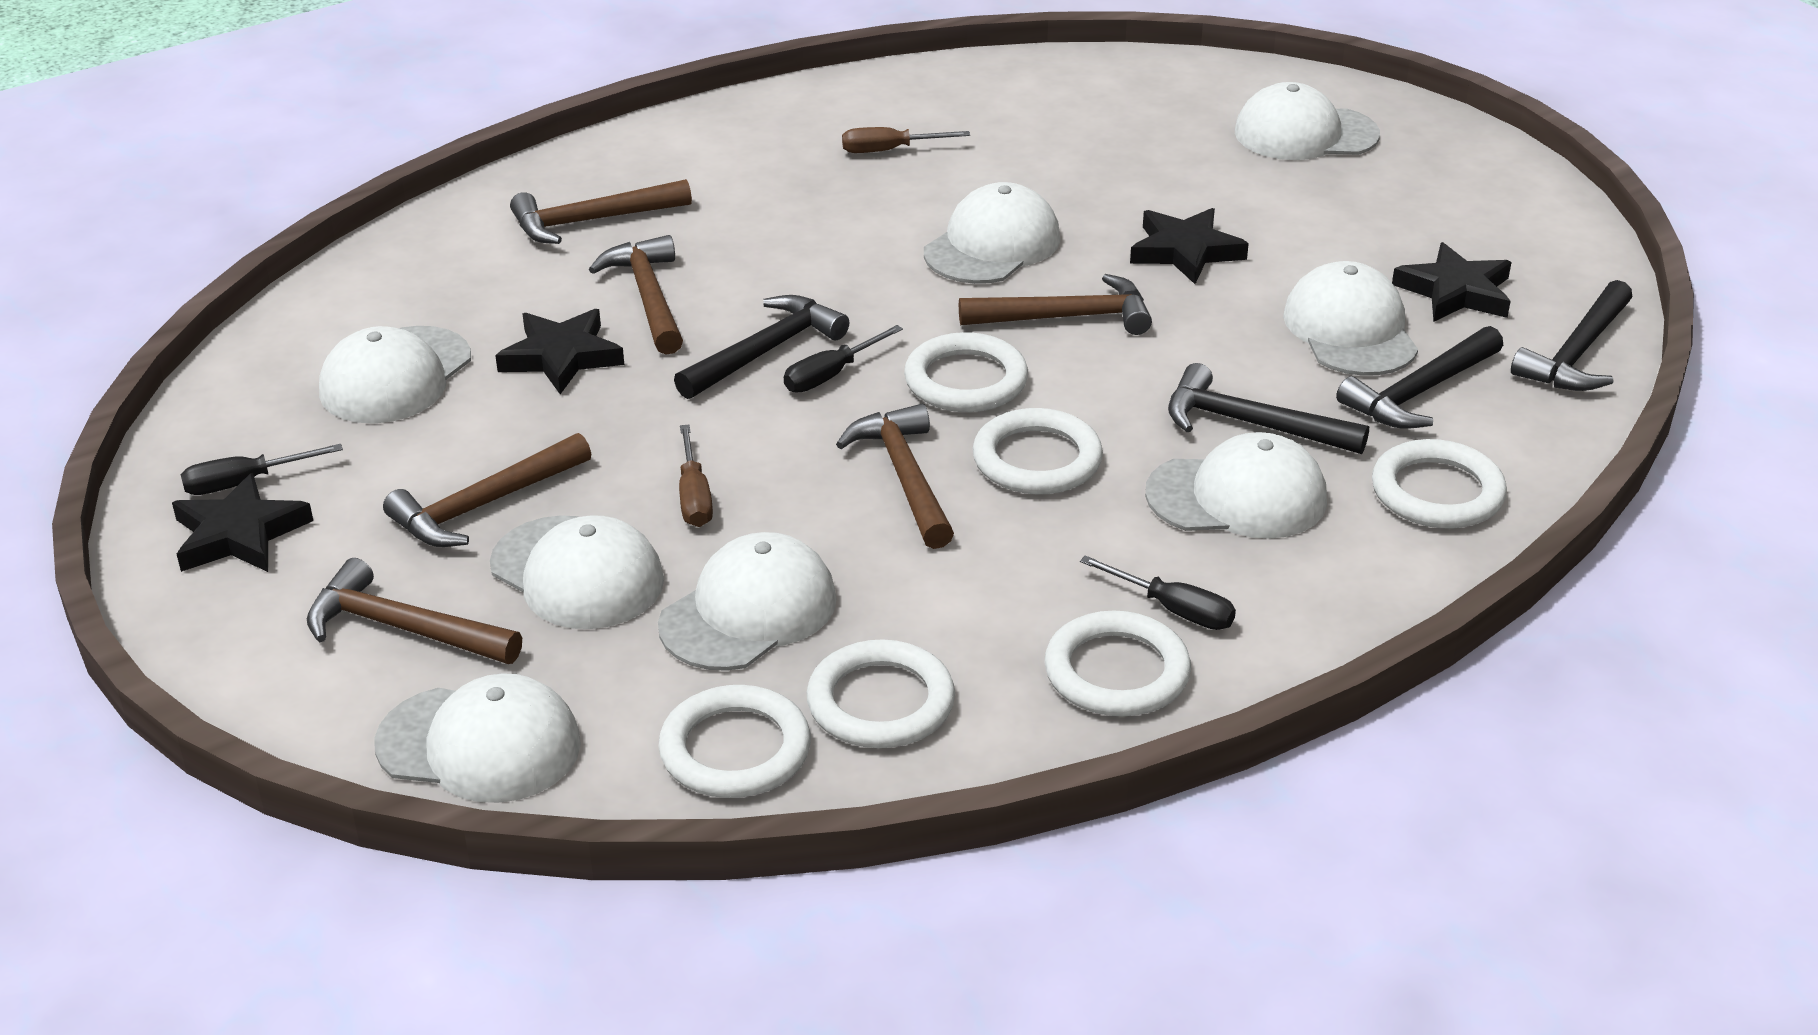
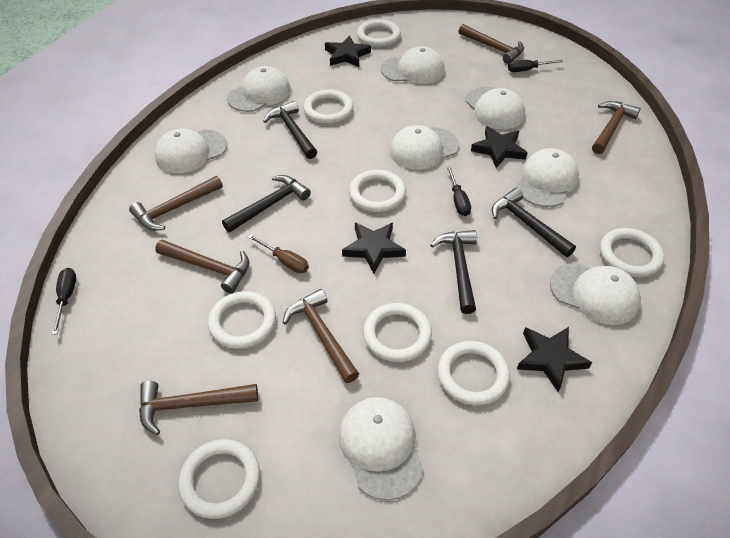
brown screwdriver: 2 -> 1
white ring: 6 -> 8

